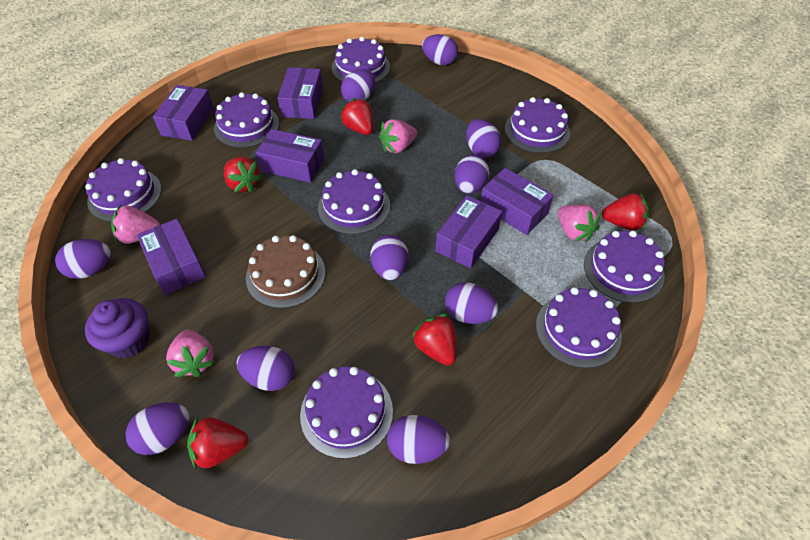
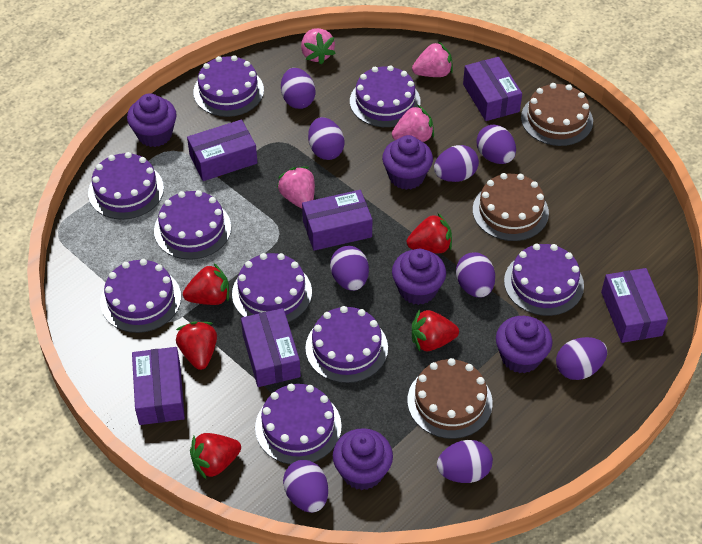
brown cake: 1 -> 3
purple cake: 8 -> 9
purple cupcake: 1 -> 5
purple egg: 10 -> 9

